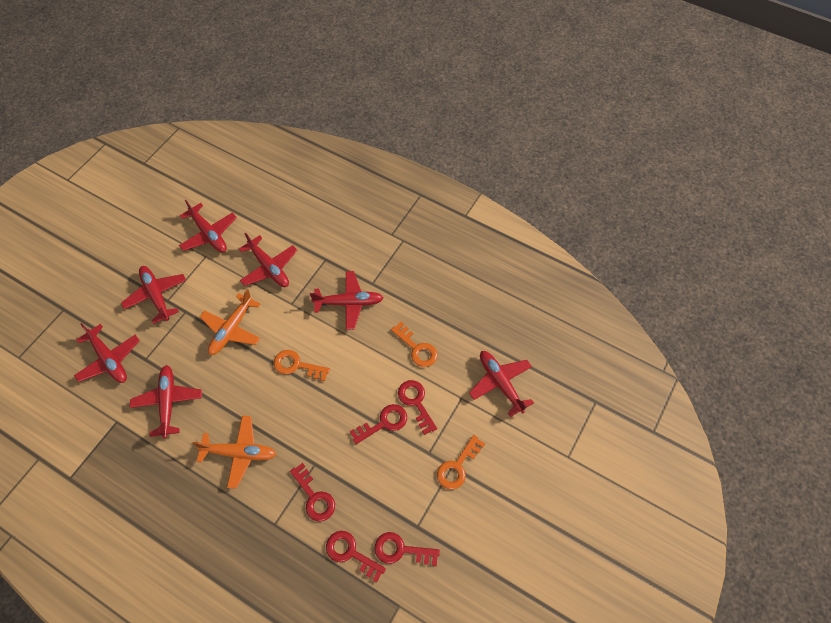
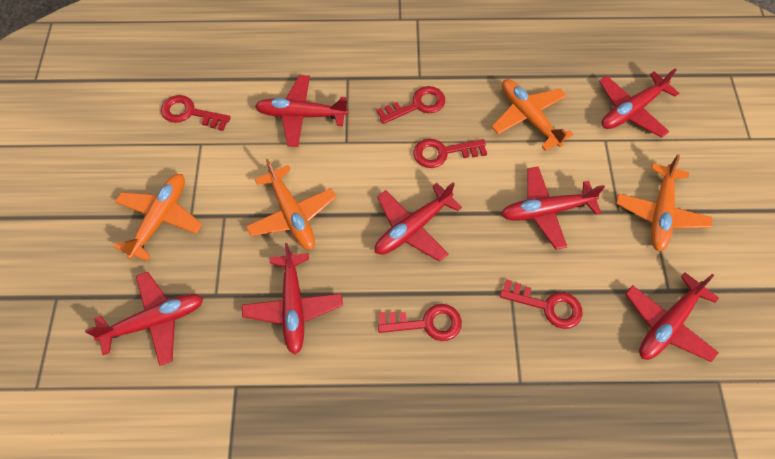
orange key: 3 -> 0
orange plane: 2 -> 4

